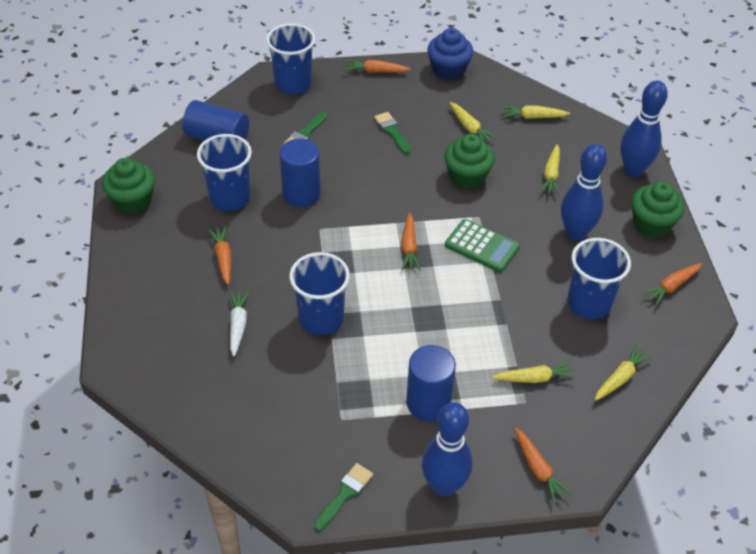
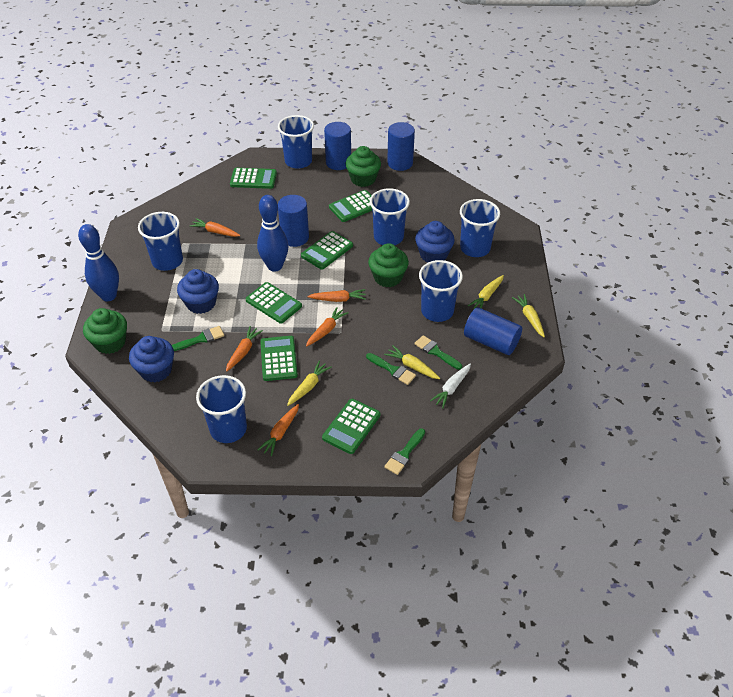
blue bowling pin: 3 -> 2
blue cup: 4 -> 6
blue cupcake: 1 -> 3
blue cylinder: 3 -> 4
green brush: 3 -> 4
green calculator: 1 -> 6
yellow carrot: 5 -> 4

